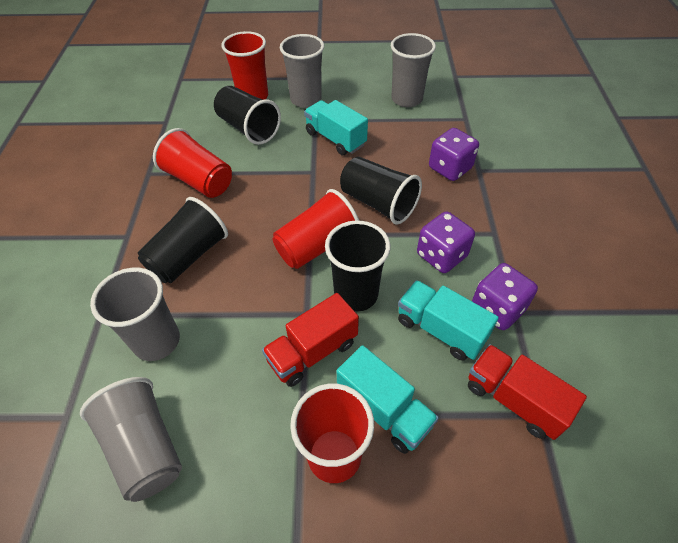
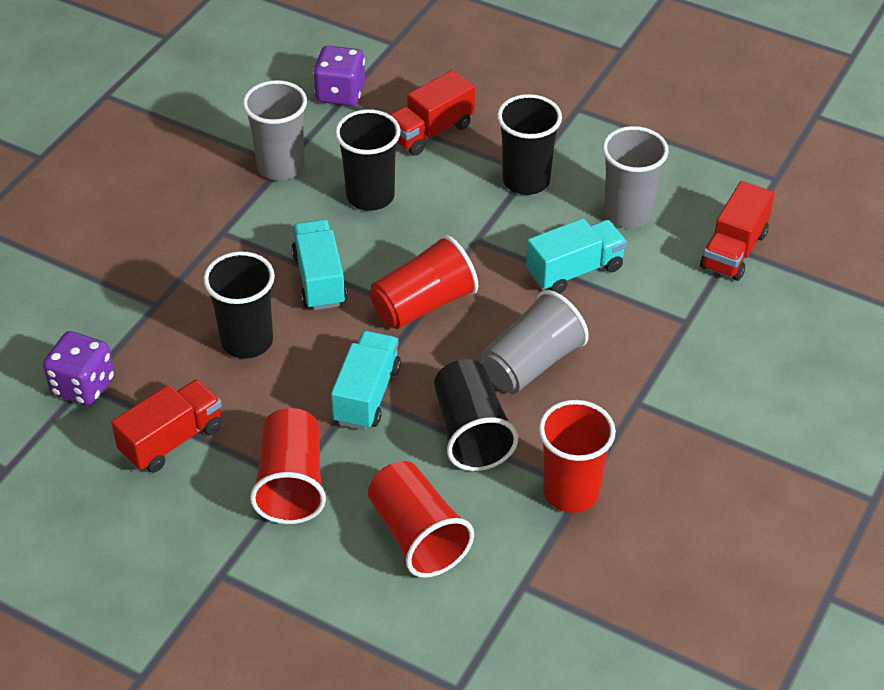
grey cup: 4 -> 3
purple dice: 3 -> 2
red truck: 2 -> 3

